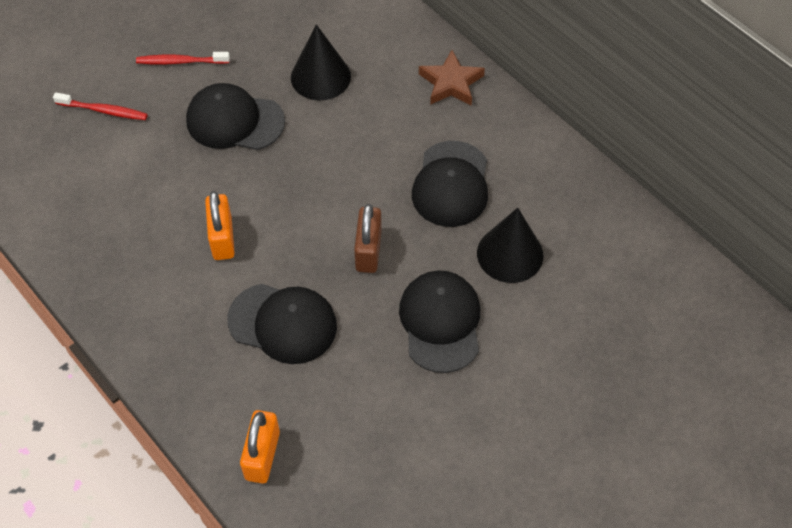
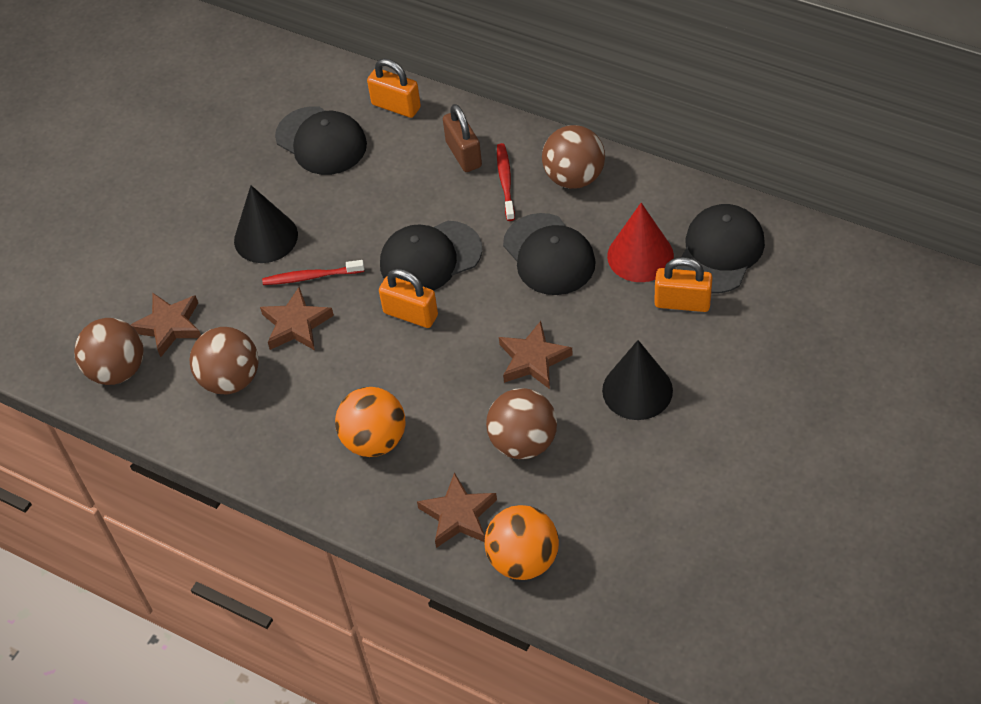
brown ball: 0 -> 4
brown star: 1 -> 4
orange ball: 0 -> 2
orange padlock: 2 -> 3
red cone: 0 -> 1

